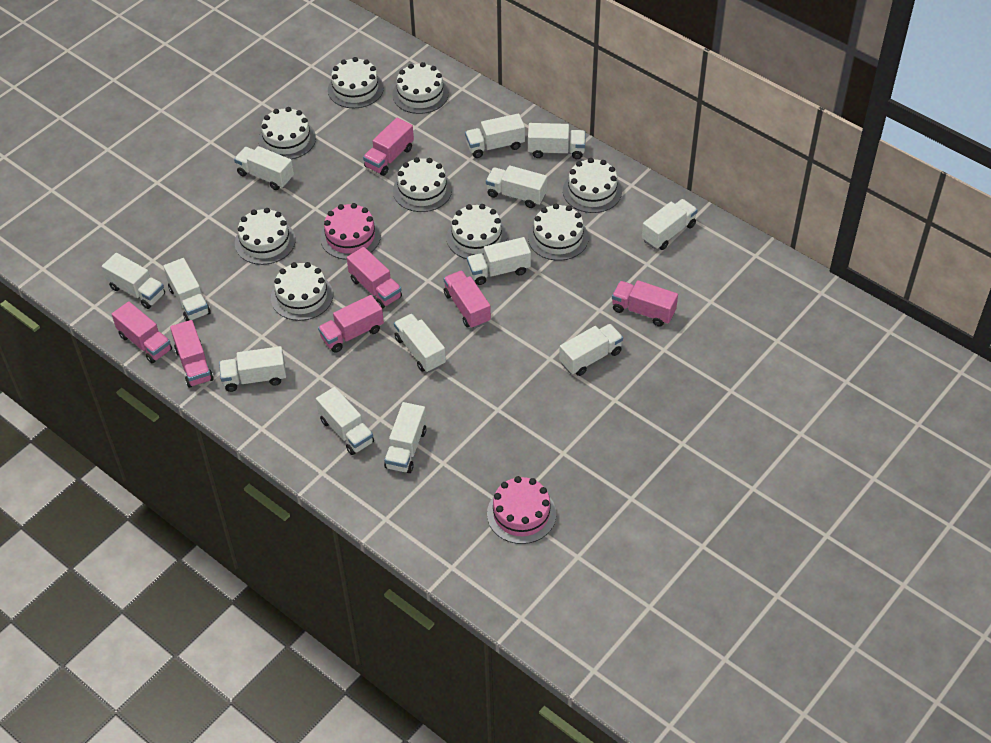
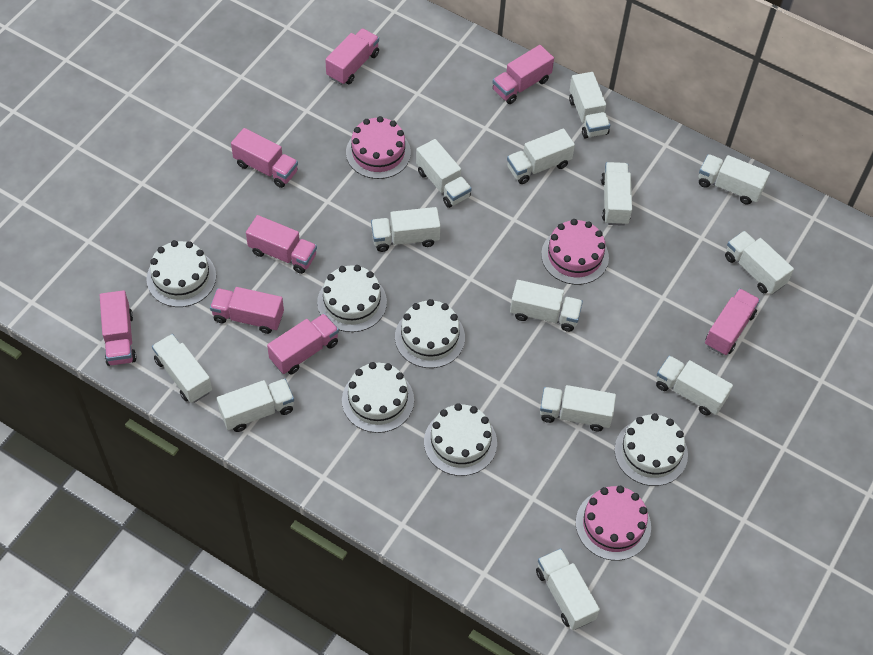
pink cake: 2 -> 3
pink truck: 7 -> 8
white cake: 9 -> 6

